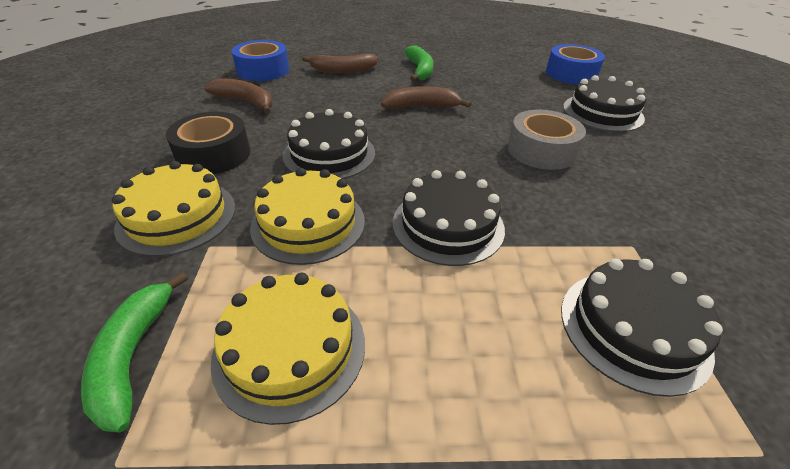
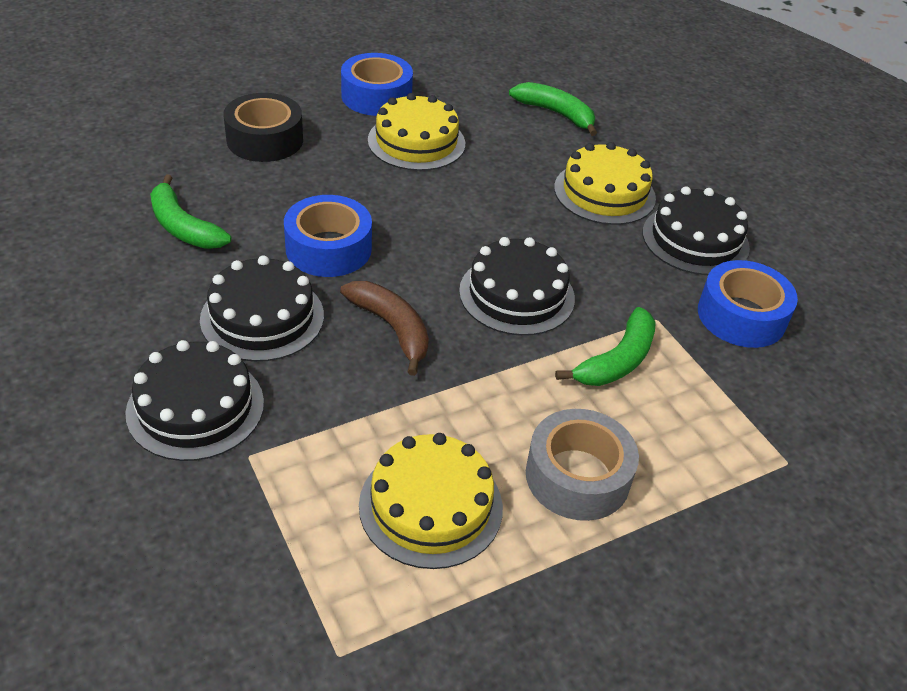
blue tape: 2 -> 3
brown banana: 3 -> 1
green banana: 2 -> 3

